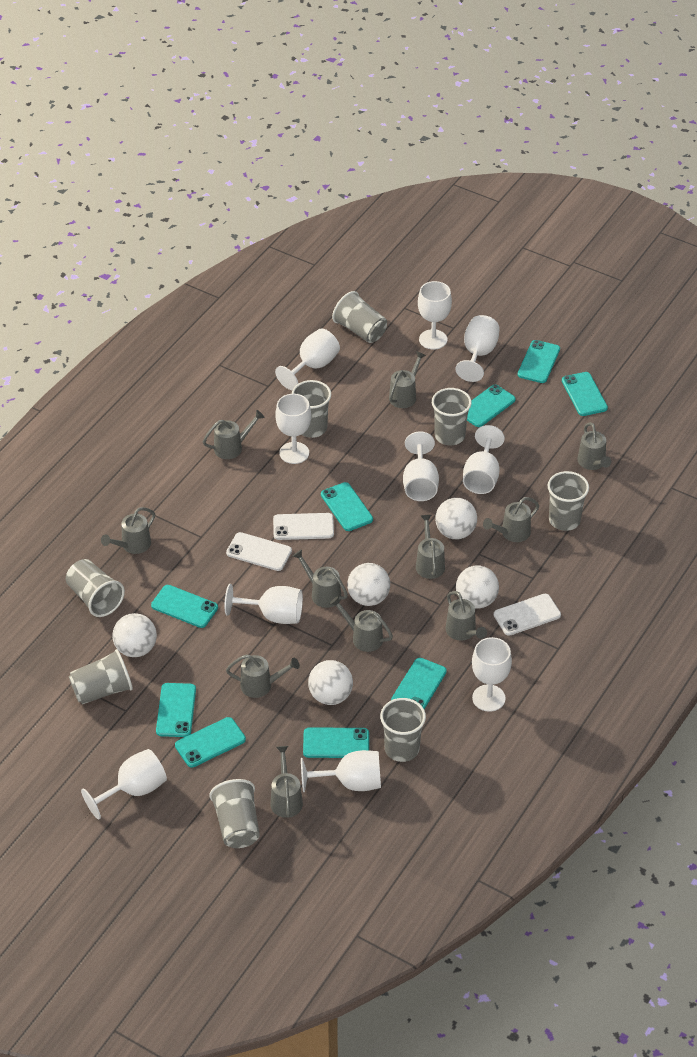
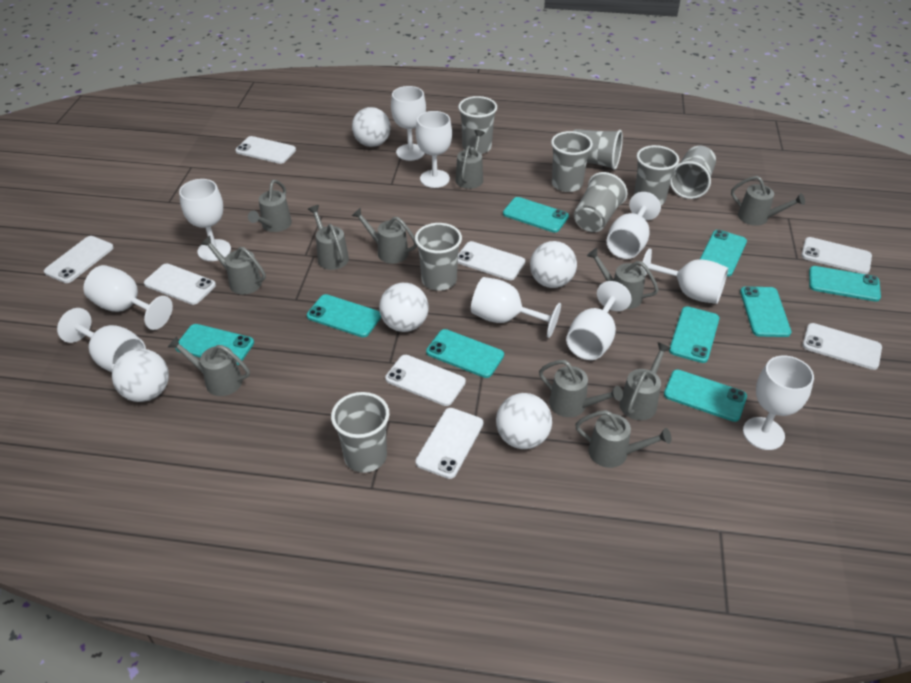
white phone: 3 -> 8

